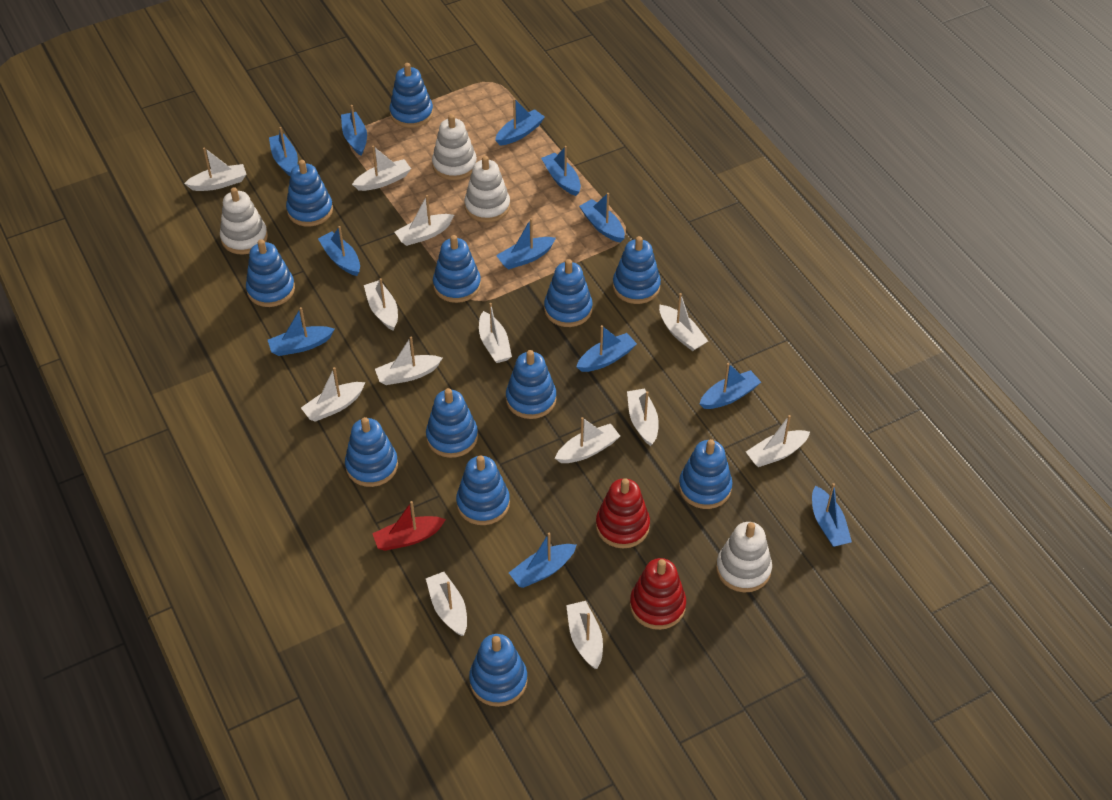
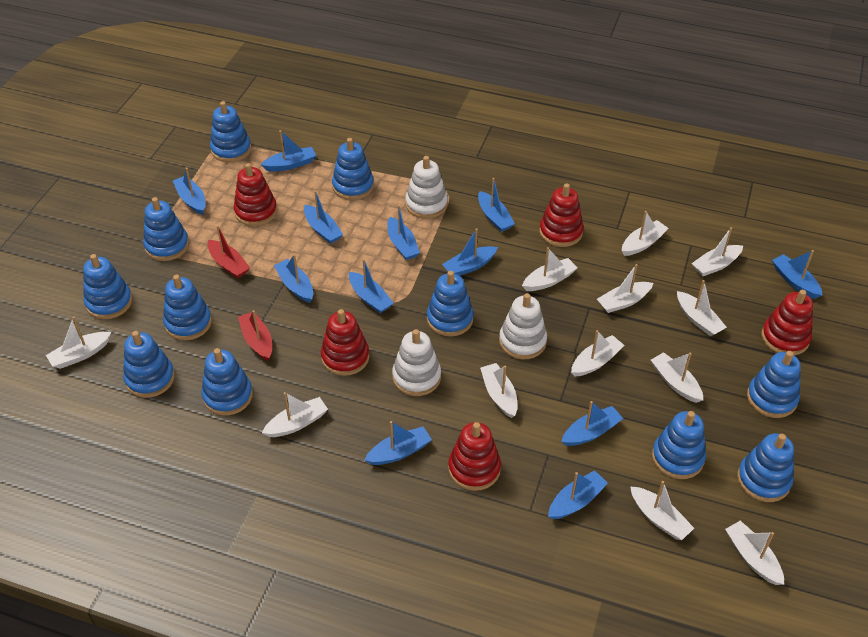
blue stacking toy: 12 -> 11
red boat: 1 -> 2
red stacking toy: 2 -> 5
white boat: 13 -> 12
white stacking toy: 4 -> 3

